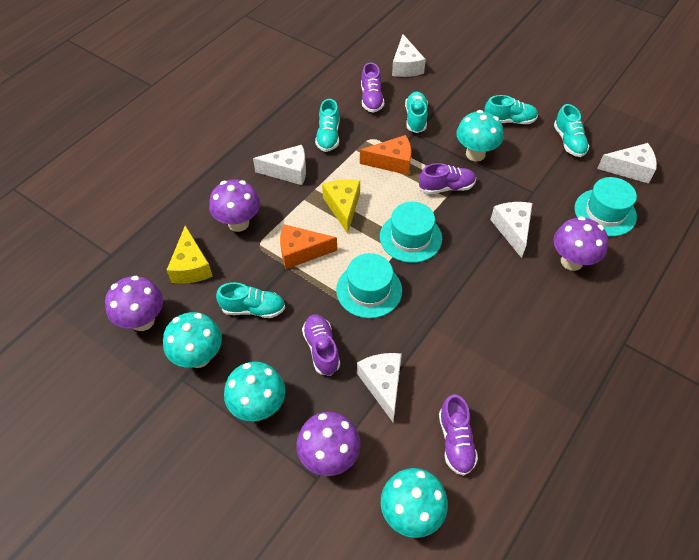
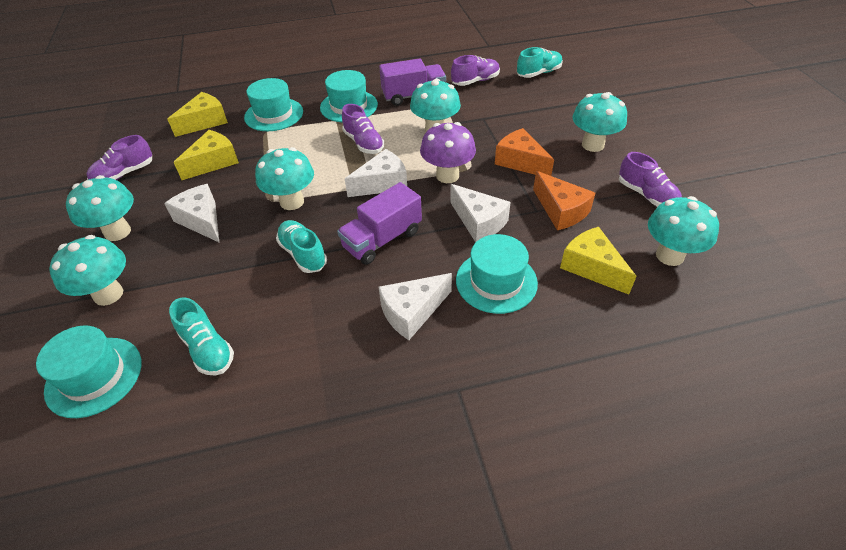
purple mushroom: 4 -> 1
purple truck: 0 -> 2
turquoise hat: 3 -> 4
turquoise mushroom: 4 -> 6
turquoise shoe: 5 -> 3
white cheese: 5 -> 4
yellow cheese: 2 -> 3

